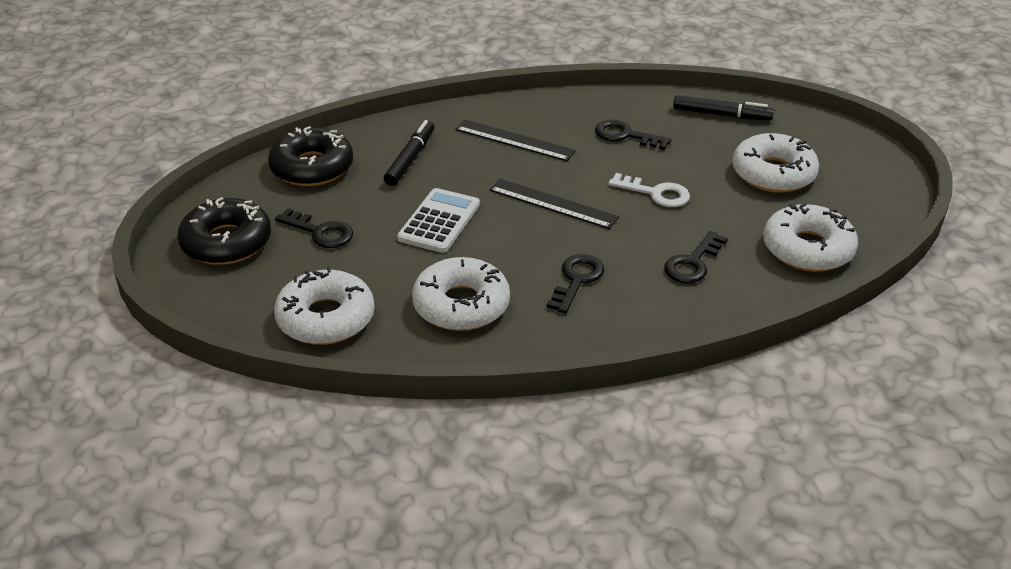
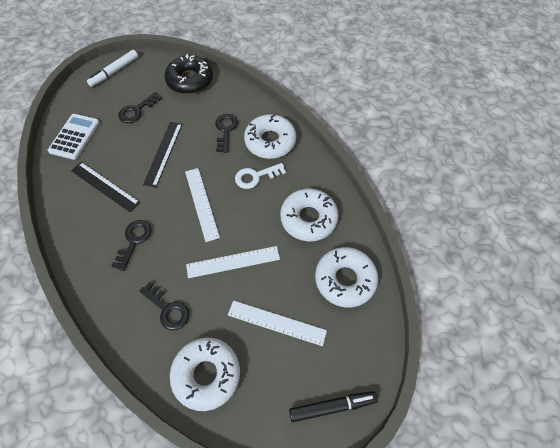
black donut: 2 -> 1
black marker: 2 -> 1
white marker: 0 -> 1
white ruler: 0 -> 3

